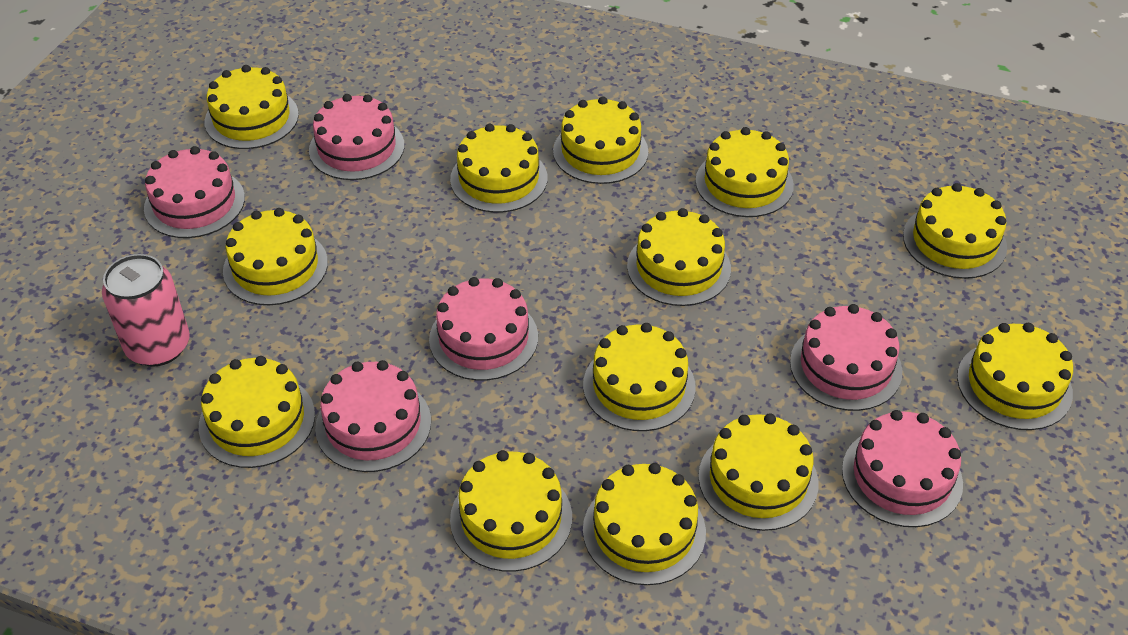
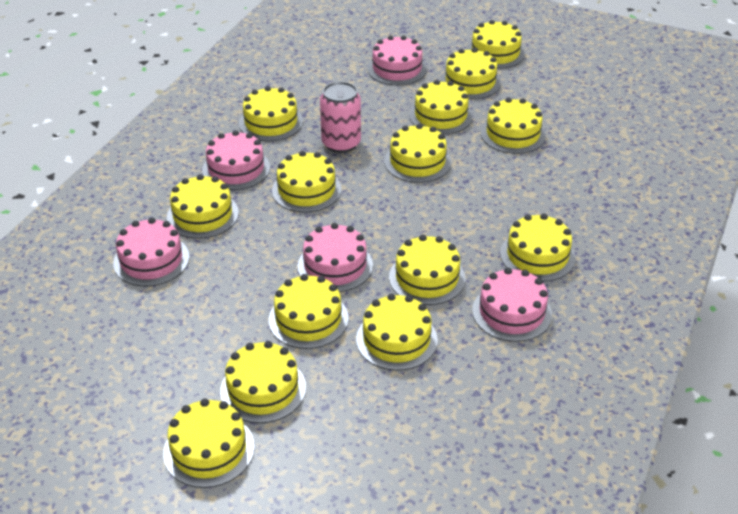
pink cake: 6 -> 5
yellow cake: 13 -> 14

